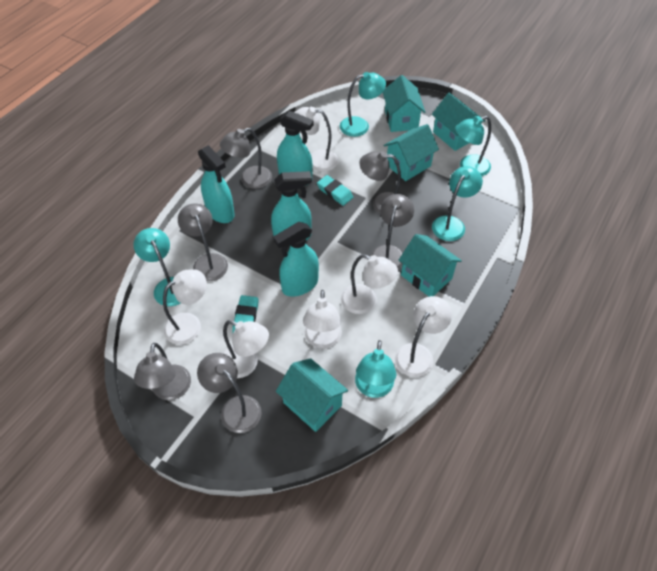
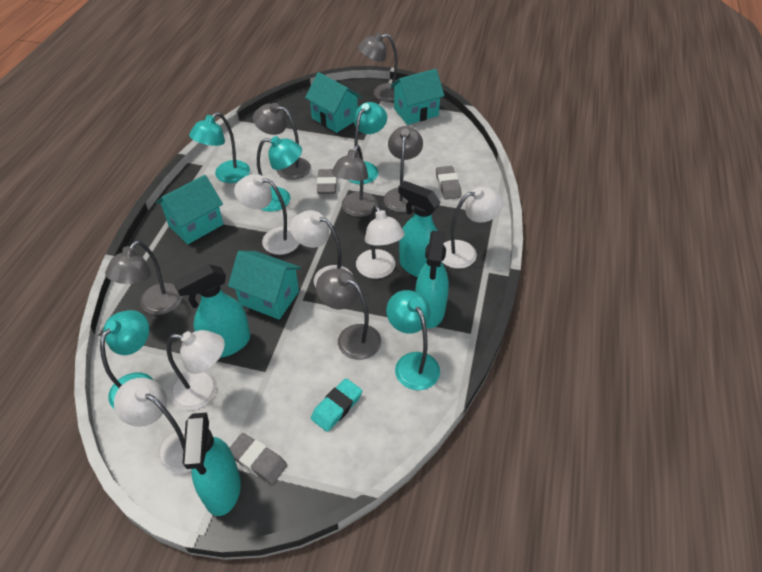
grey eraser: 0 -> 3
turquoise eraser: 2 -> 1
turquoise house: 5 -> 4

